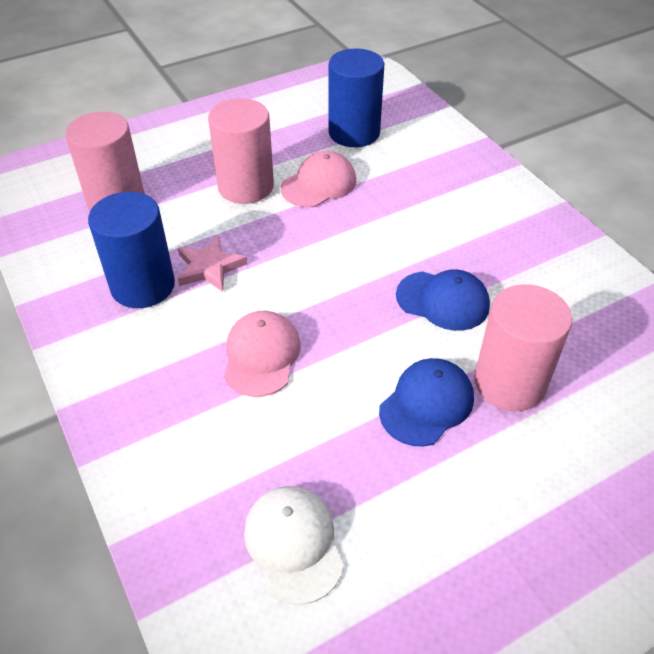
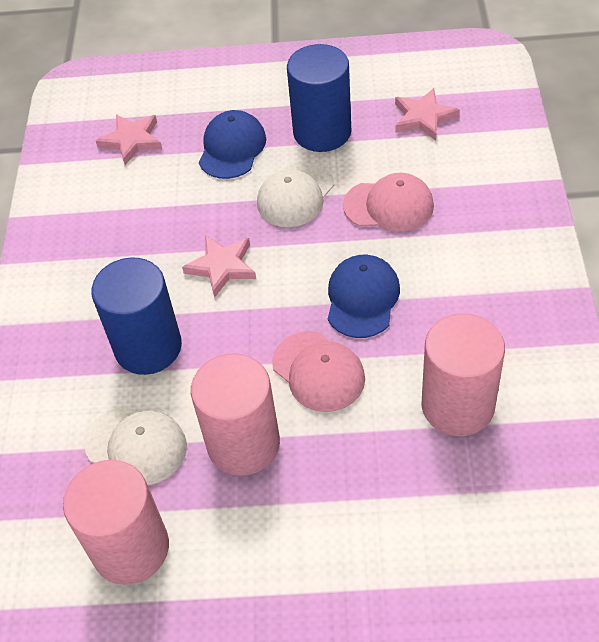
pink star: 1 -> 3
white cap: 1 -> 2

